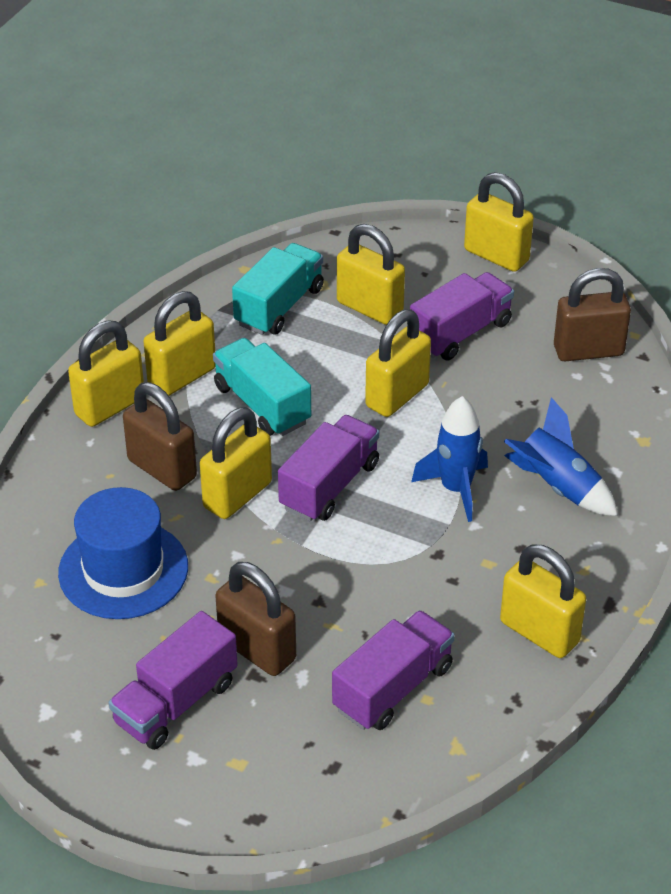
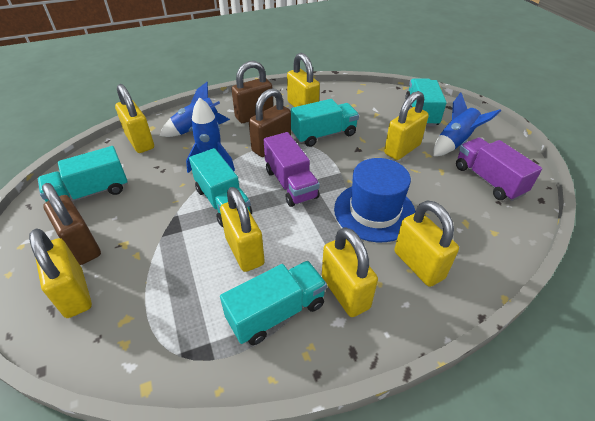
blue rocket: 2 -> 3
purple truck: 4 -> 2
turquoise truck: 2 -> 5

